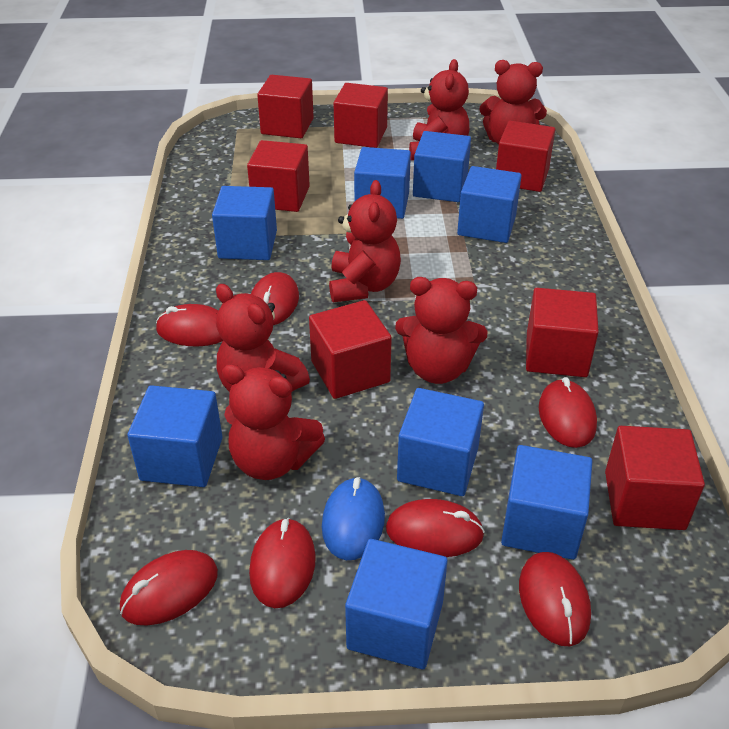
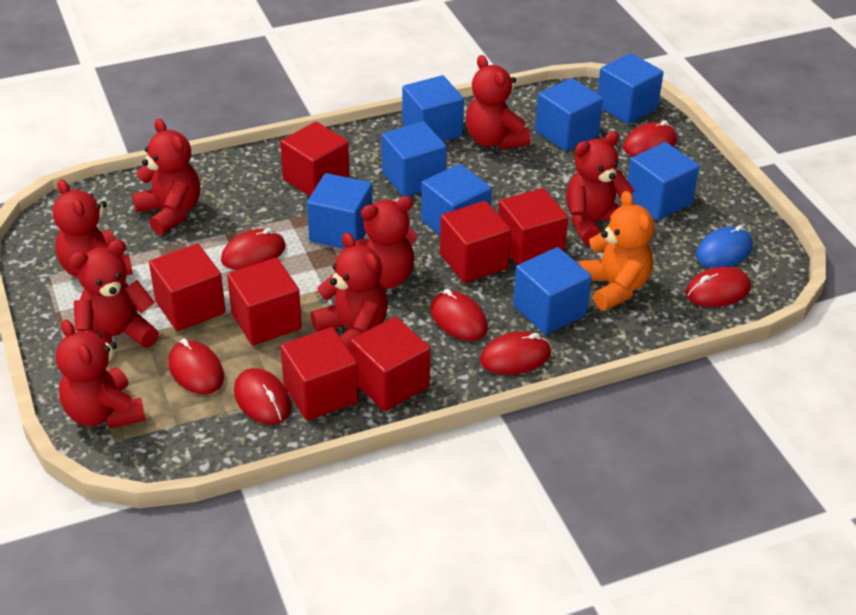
orange teddy bear: 0 -> 1
red teddy bear: 6 -> 8

